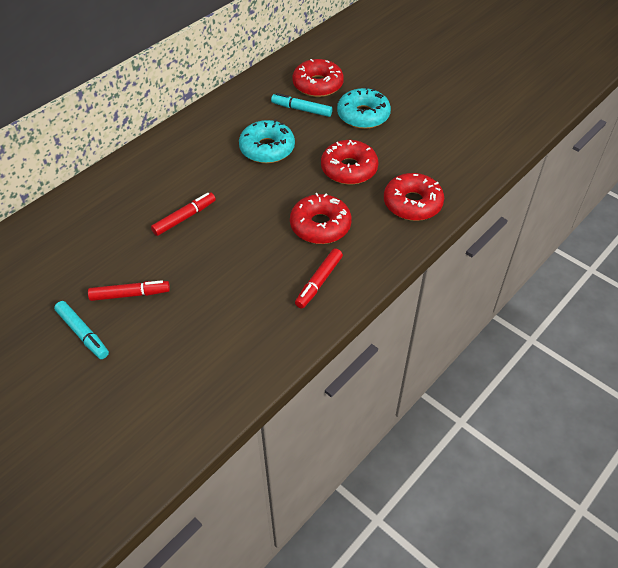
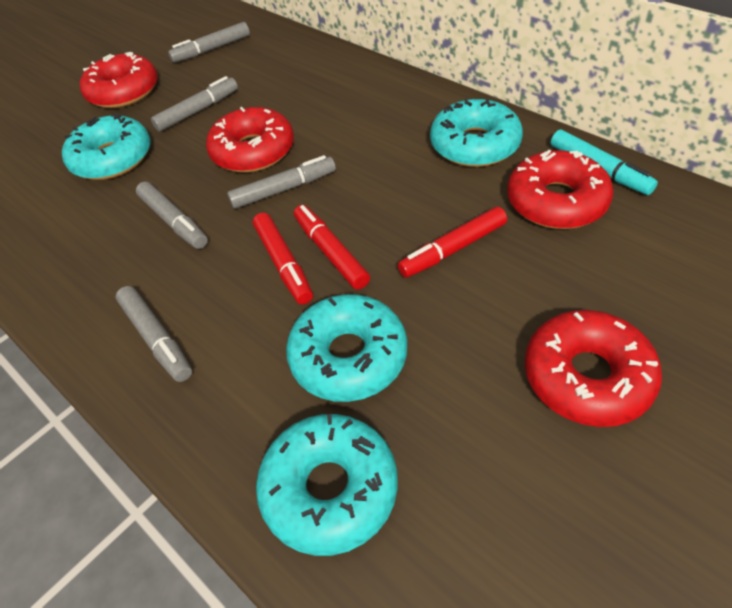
grey marker: 0 -> 5
turquoise donut: 2 -> 4
turquoise marker: 2 -> 1

